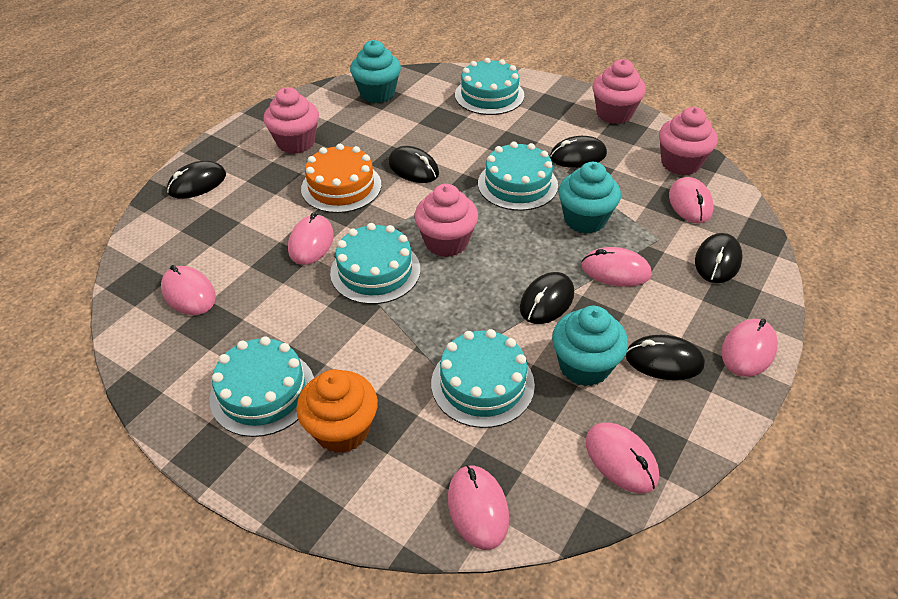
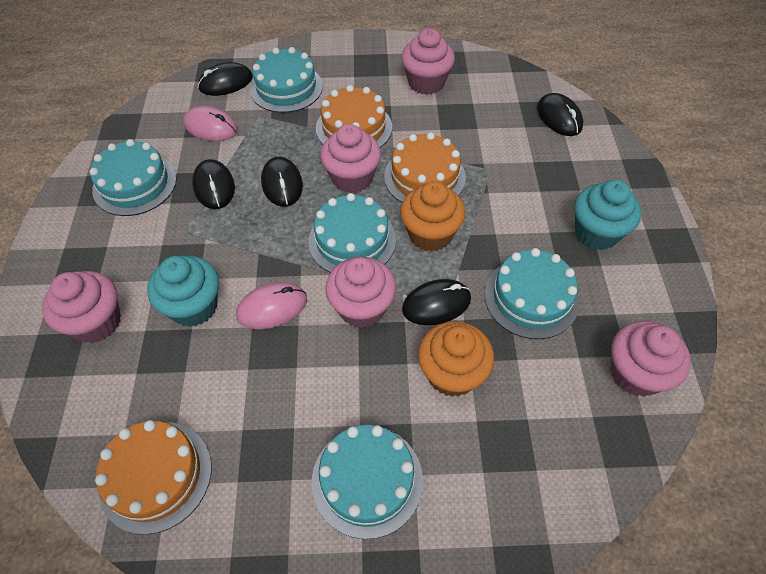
black mouse: 6 -> 5
orange cake: 1 -> 3
orange cupcake: 1 -> 2
pink cupcake: 4 -> 5
pink mouse: 7 -> 2
turquoise cupcake: 3 -> 2

